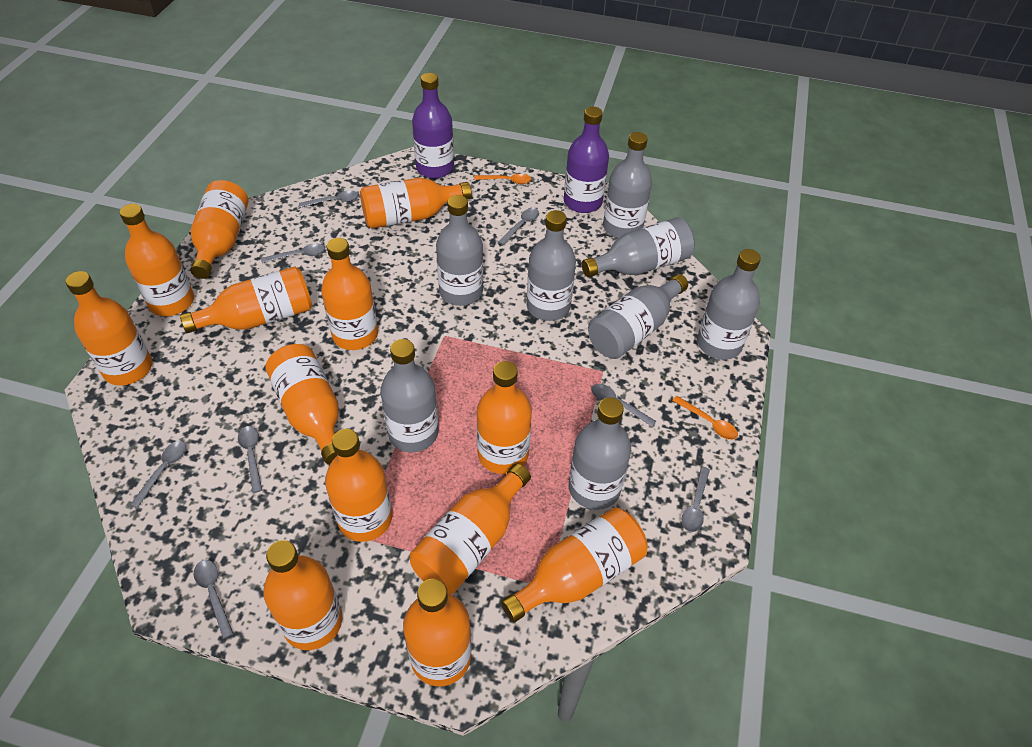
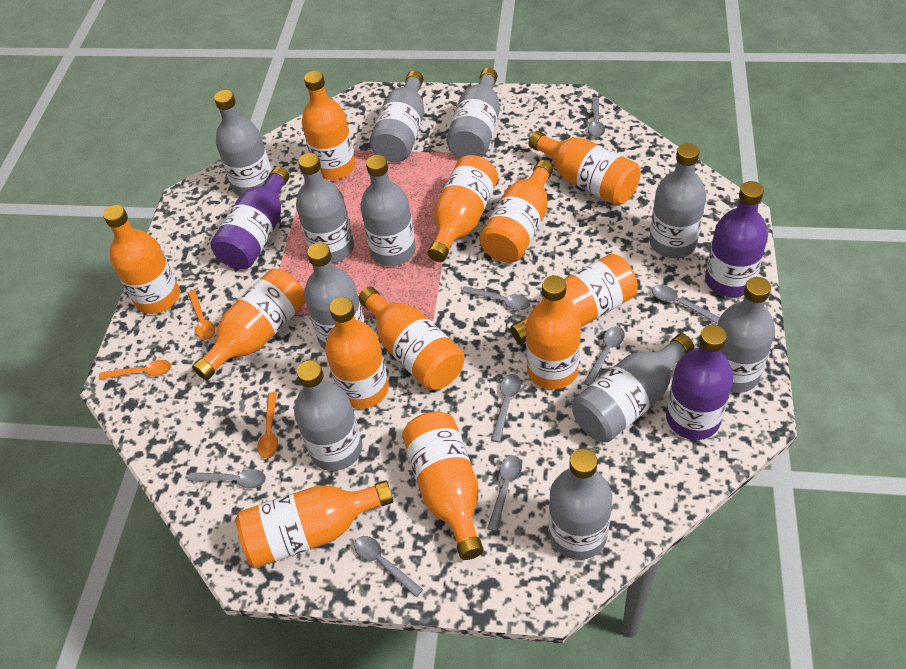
grey bottle: 8 -> 11
orange bottle: 13 -> 12
orange spoon: 2 -> 3
purple bottle: 2 -> 3

